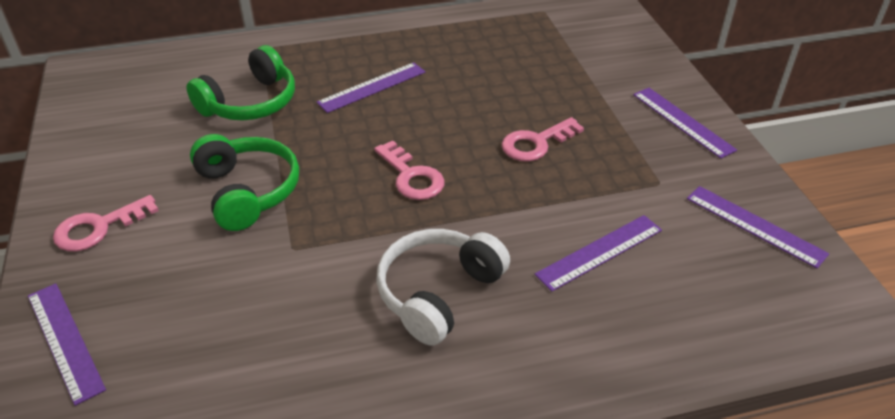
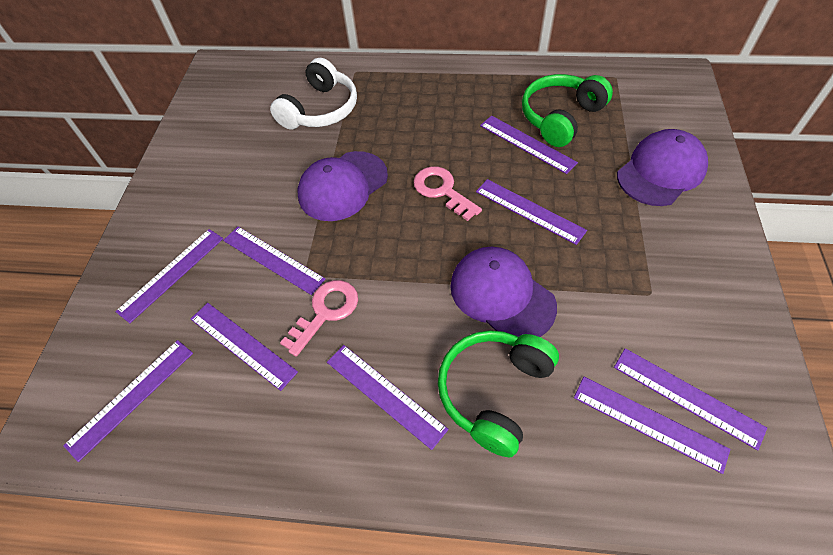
pink key: 3 -> 2
purple cap: 0 -> 3
purple ruler: 5 -> 9

